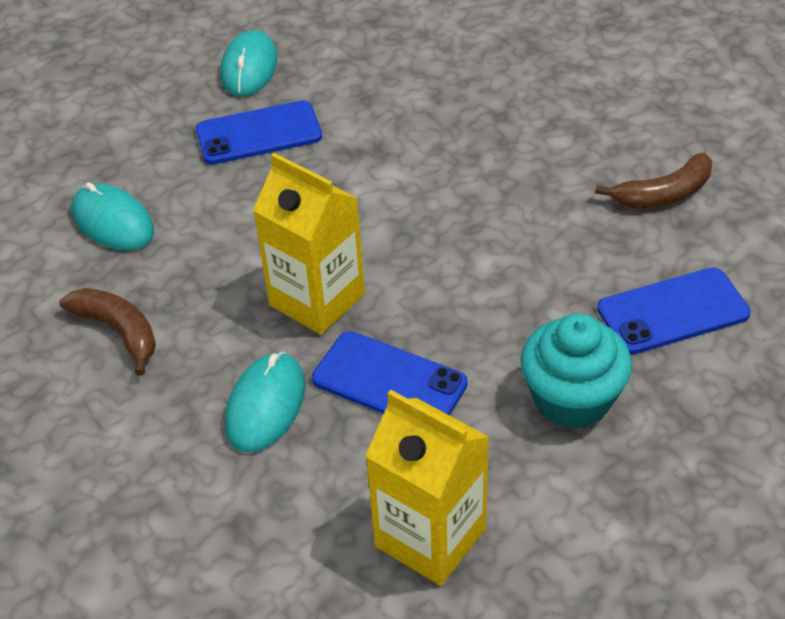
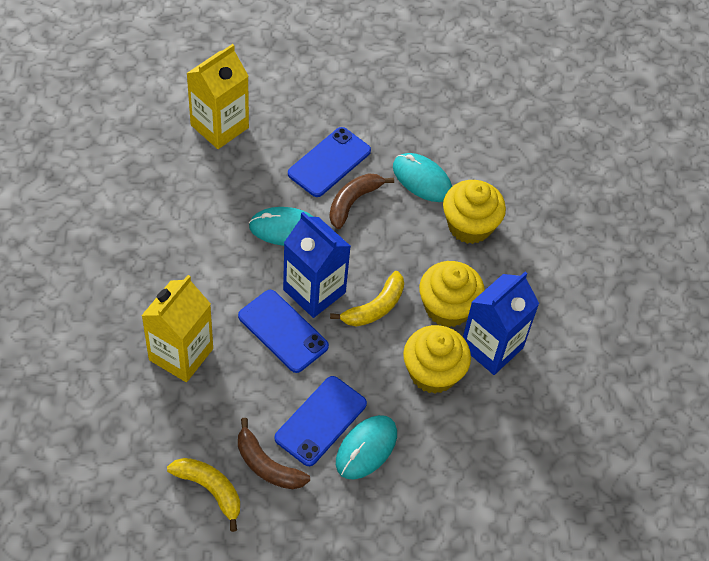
blue carton: 0 -> 2
turquoise cupcake: 1 -> 0
yellow banana: 0 -> 2
yellow cupcake: 0 -> 3

